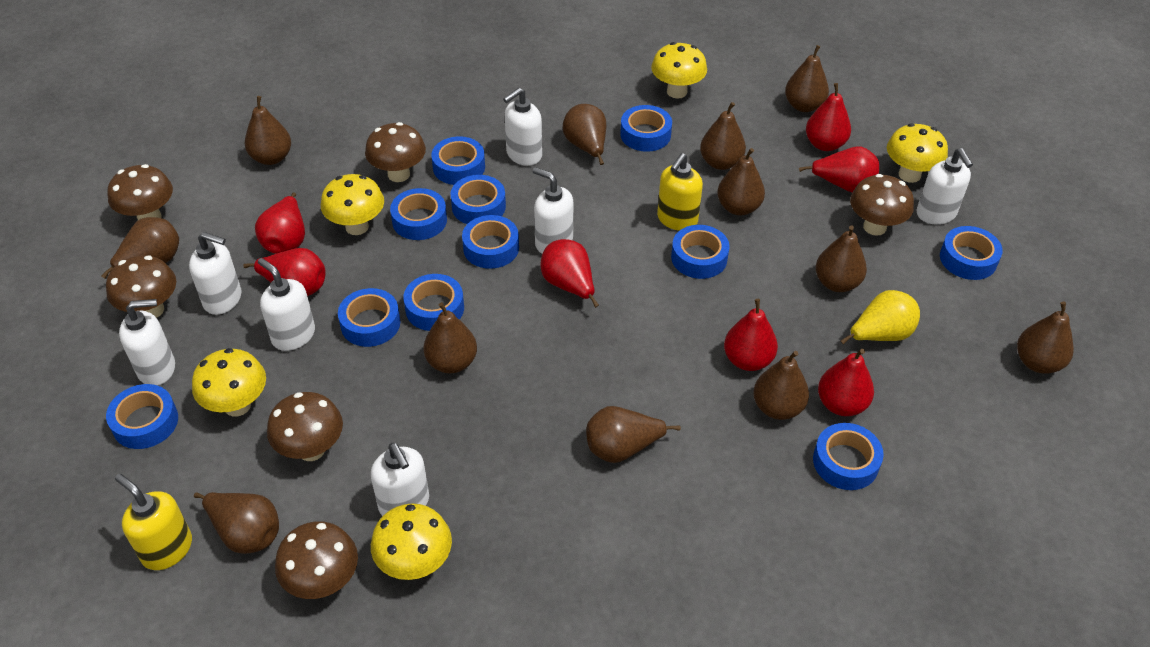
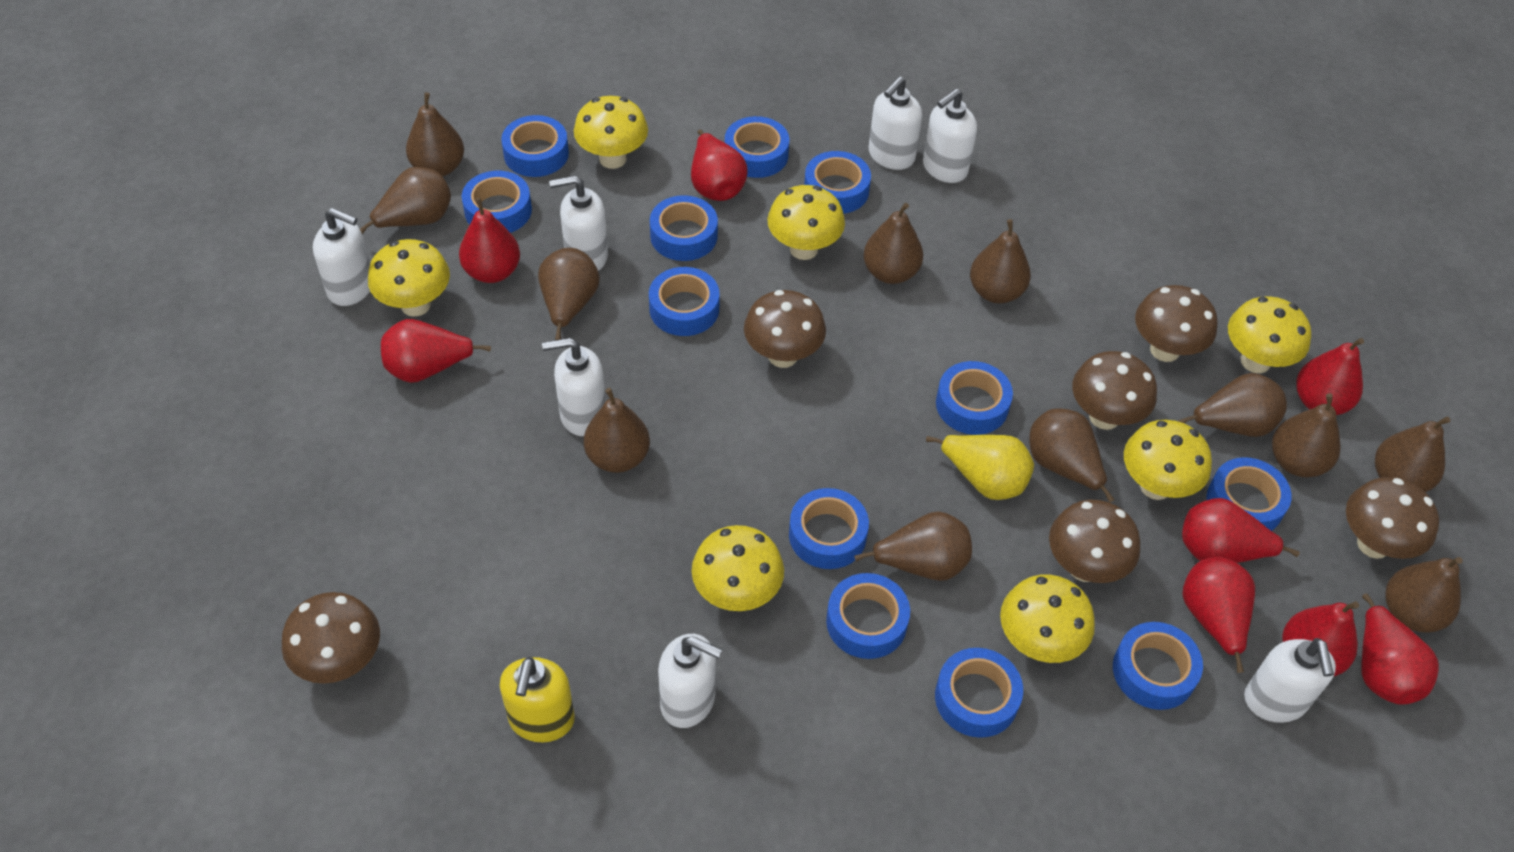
blue tape: 11 -> 12
red pear: 7 -> 8
yellow mushroom: 5 -> 7
yellow soap dispenser: 2 -> 1

